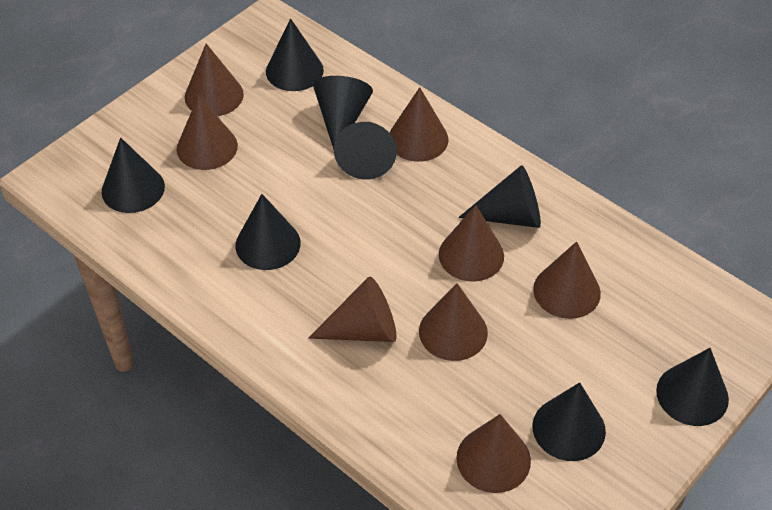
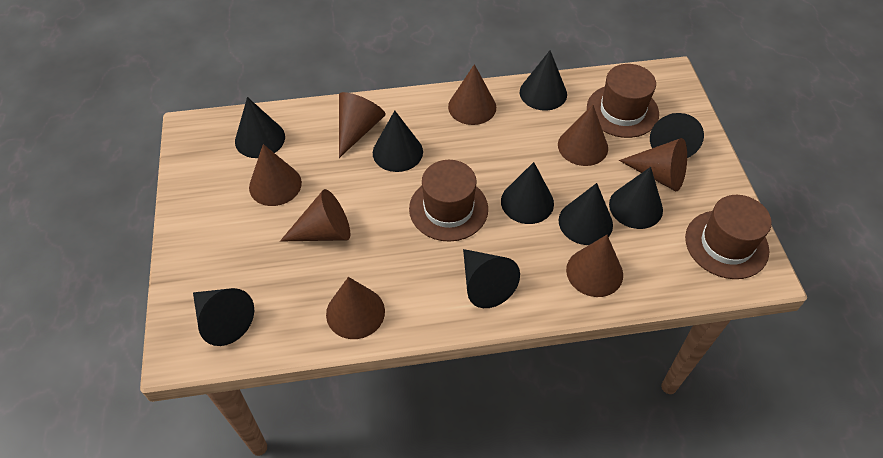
black cone: 8 -> 9
brown hat: 0 -> 3

